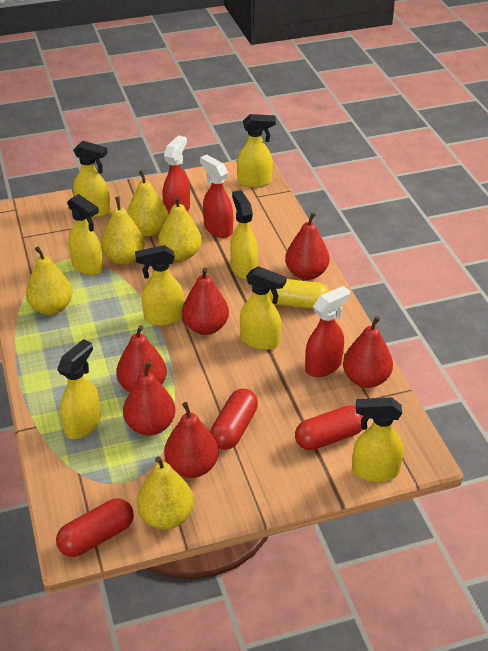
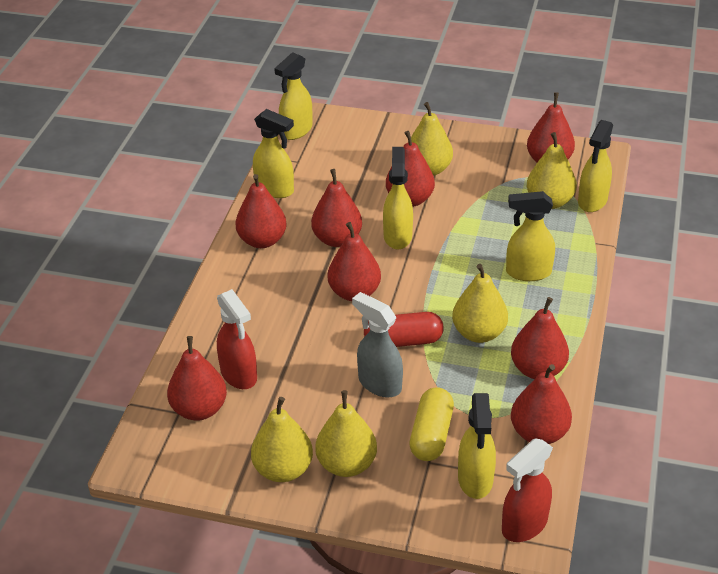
grey spray bottle: 0 -> 1
red capsule: 3 -> 1
red pear: 6 -> 8
red spray bottle: 3 -> 2
yellow spray bottle: 8 -> 6

